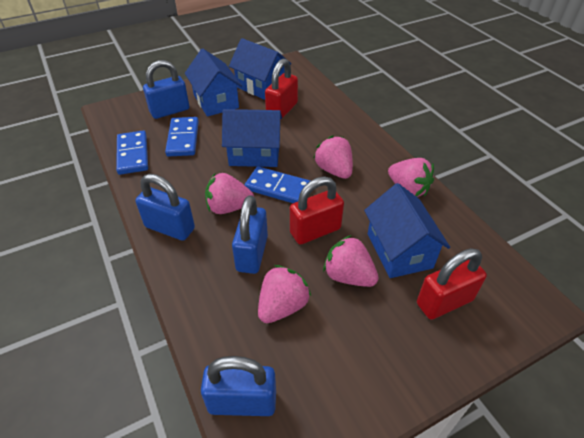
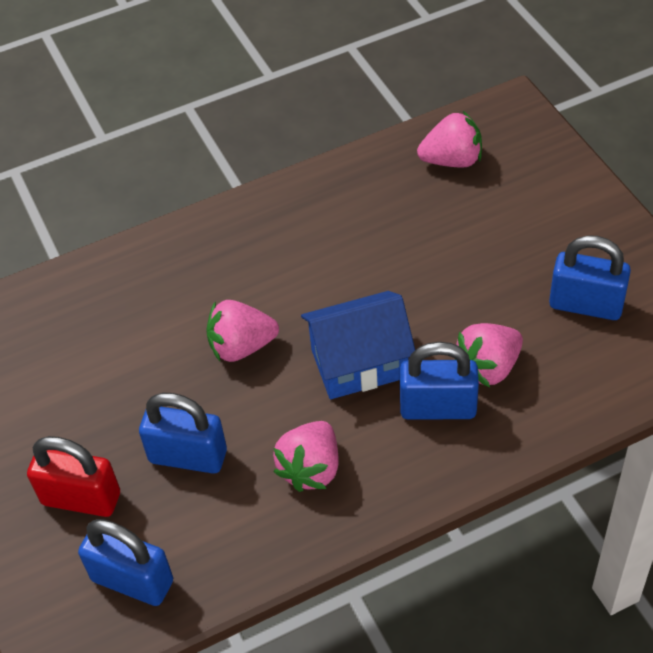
blue domino: 3 -> 0
blue house: 4 -> 1
pink strawberry: 5 -> 4
red padlock: 3 -> 1

